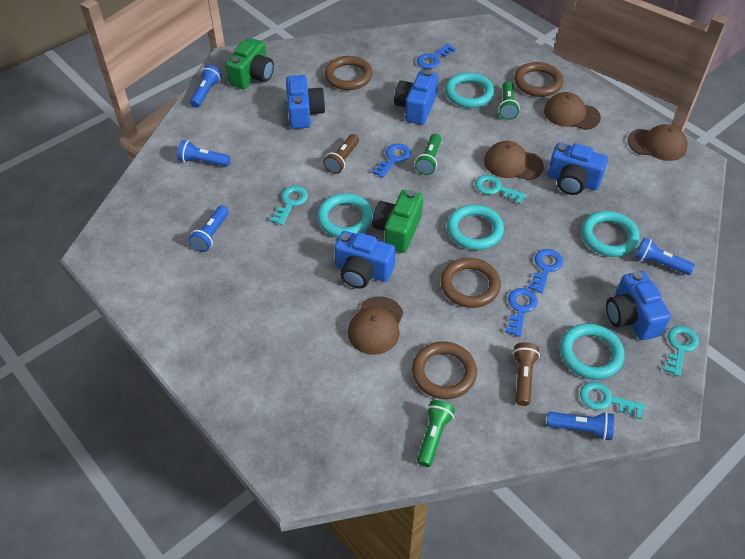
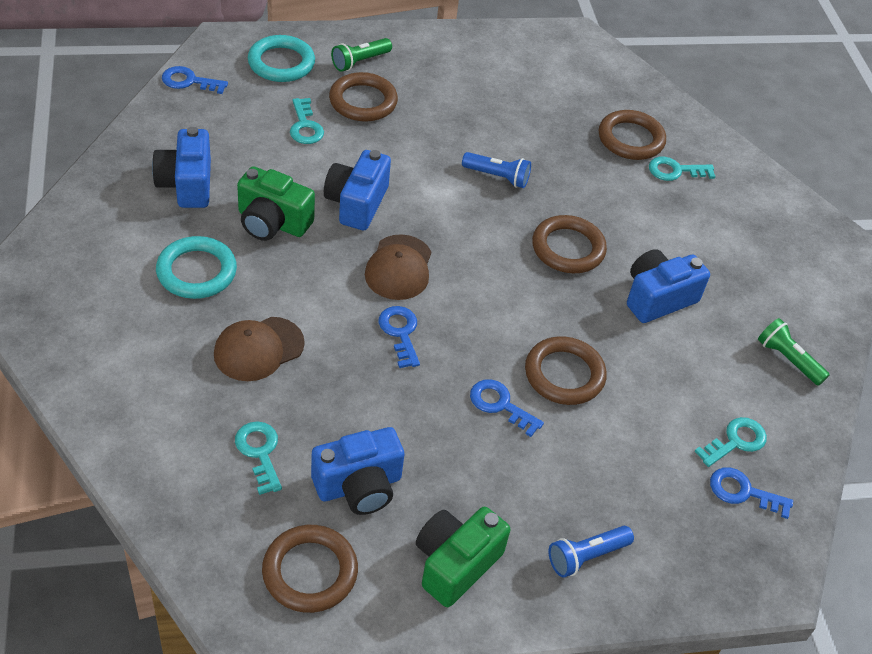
blue camera: 5 -> 4
blue flashlight: 5 -> 2
brown cap: 4 -> 2
brown flashlight: 2 -> 0
brown ring: 4 -> 5
green flashlight: 3 -> 2
turquoise ring: 5 -> 2

